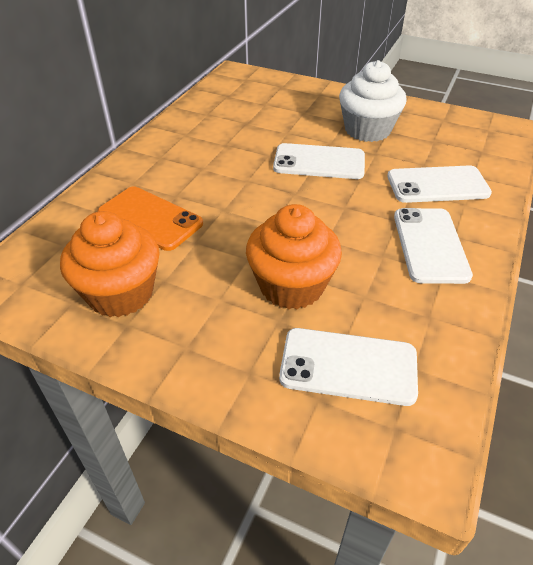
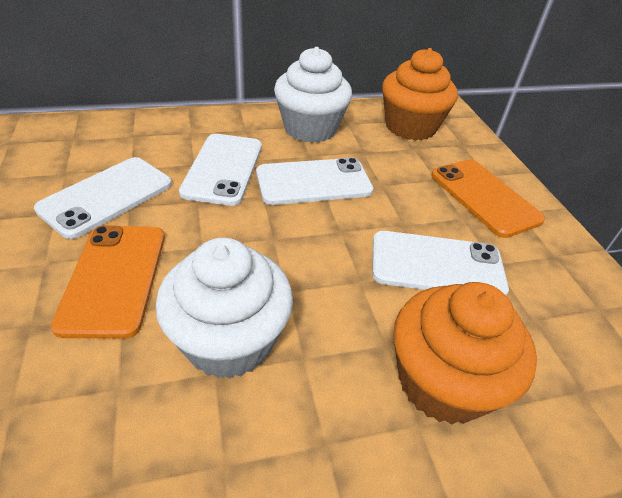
orange phone: 1 -> 2
white cupcake: 1 -> 2

